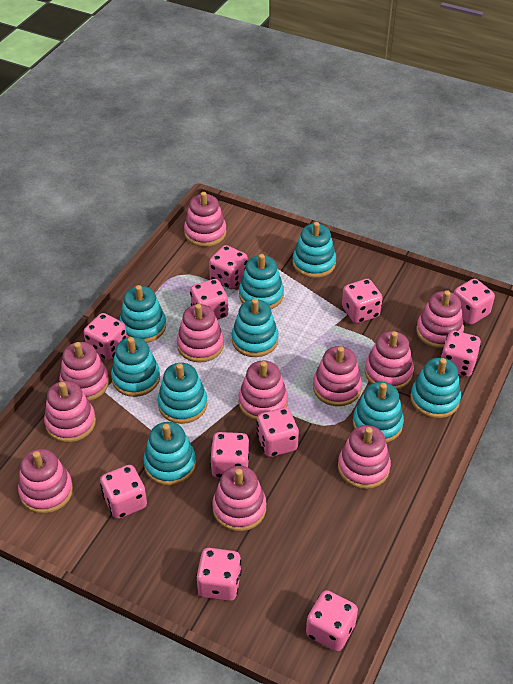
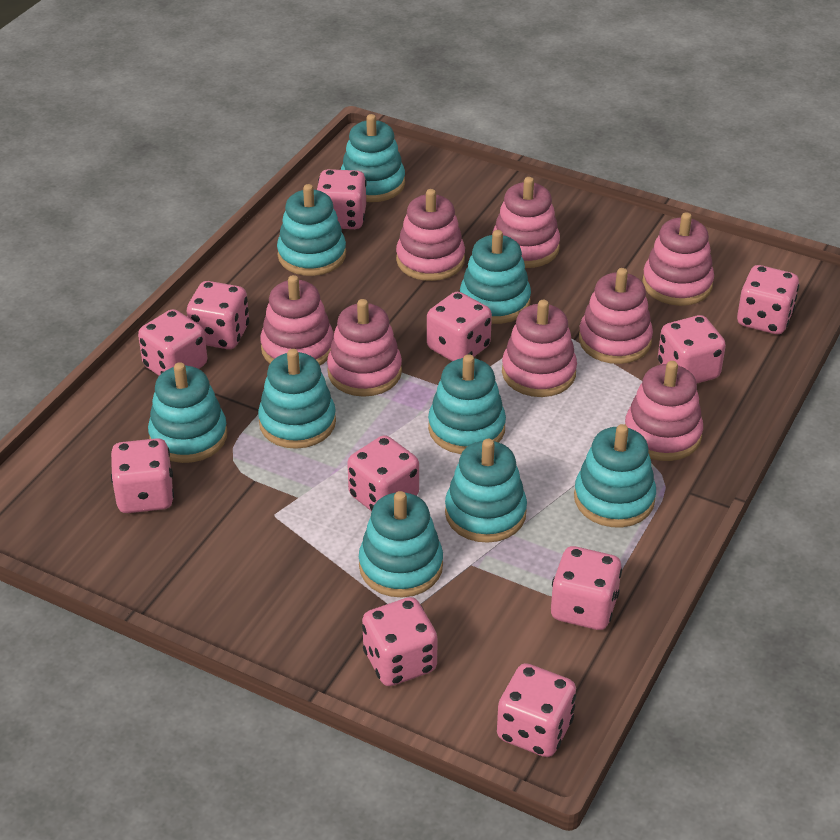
pink stacking toy: 11 -> 8

